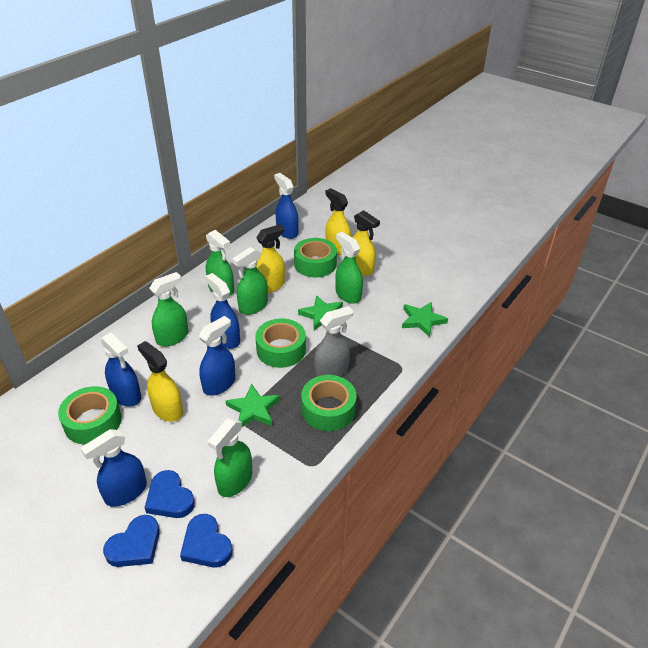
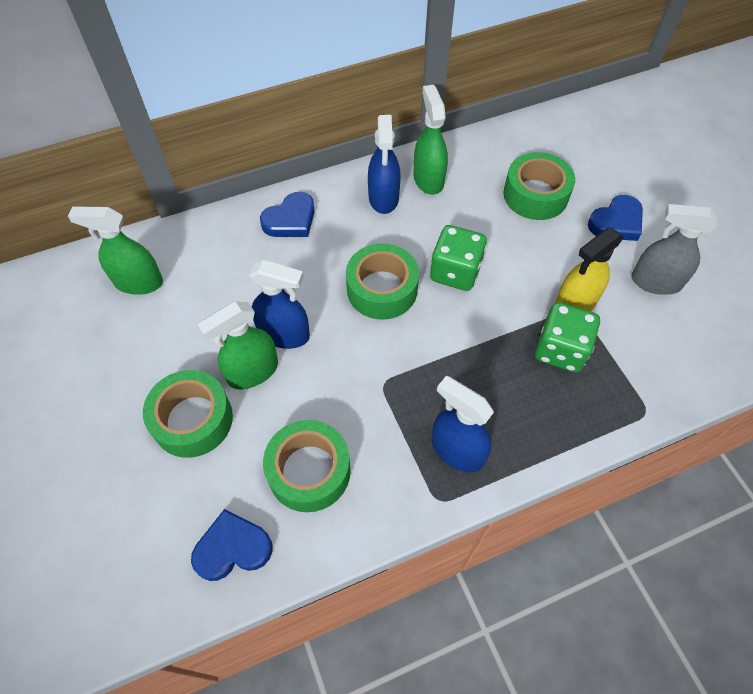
blue spray bottle: 5 -> 3
green dice: 0 -> 2
green spray bottle: 5 -> 3
green star: 3 -> 0
yellow spray bottle: 4 -> 1

